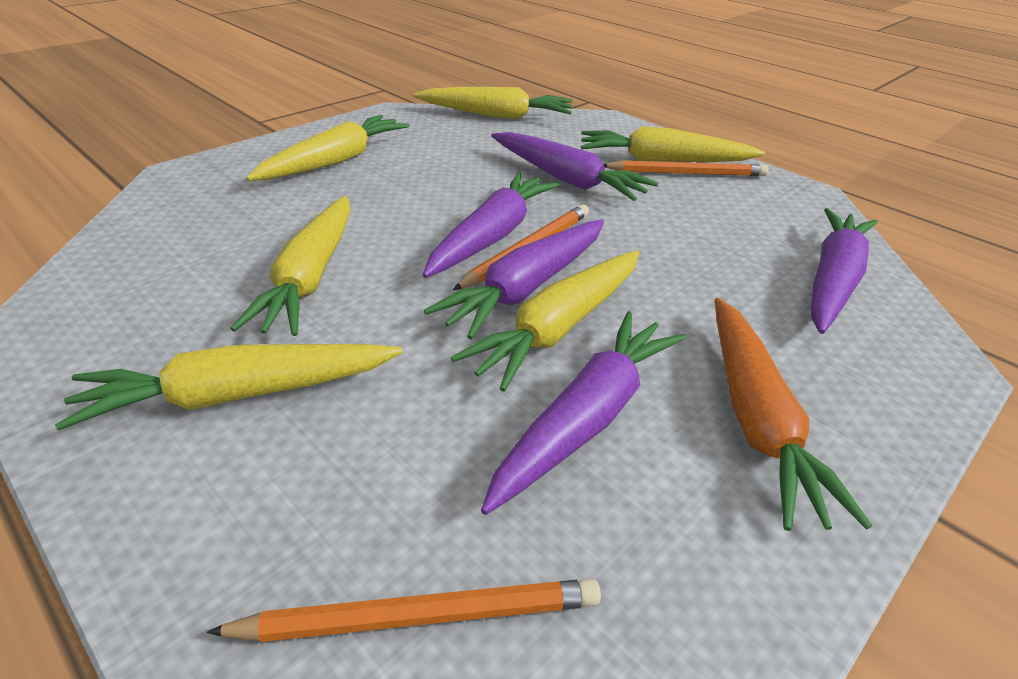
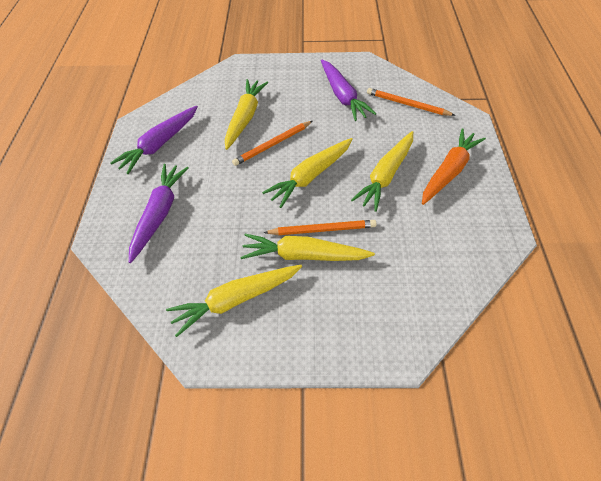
purple carrot: 5 -> 3
yellow carrot: 6 -> 5

